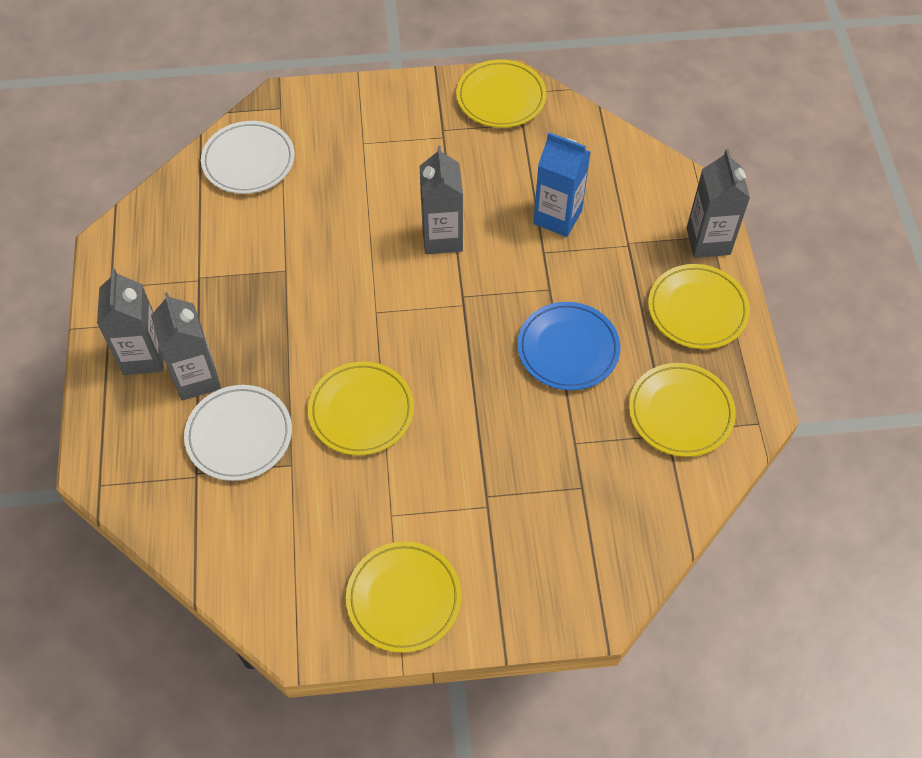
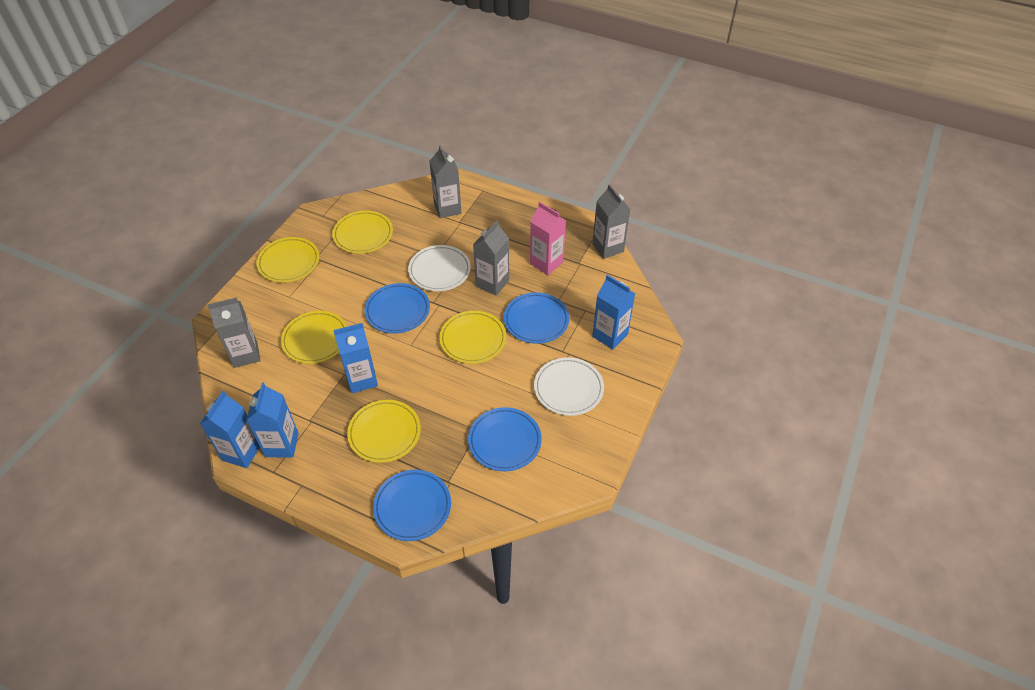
blue carton: 1 -> 4
blue plate: 1 -> 4
pink carton: 0 -> 1

